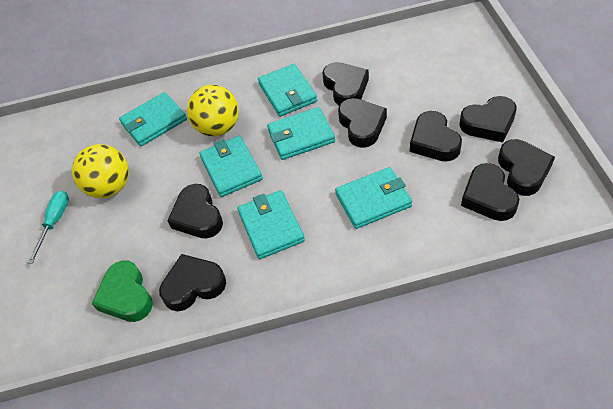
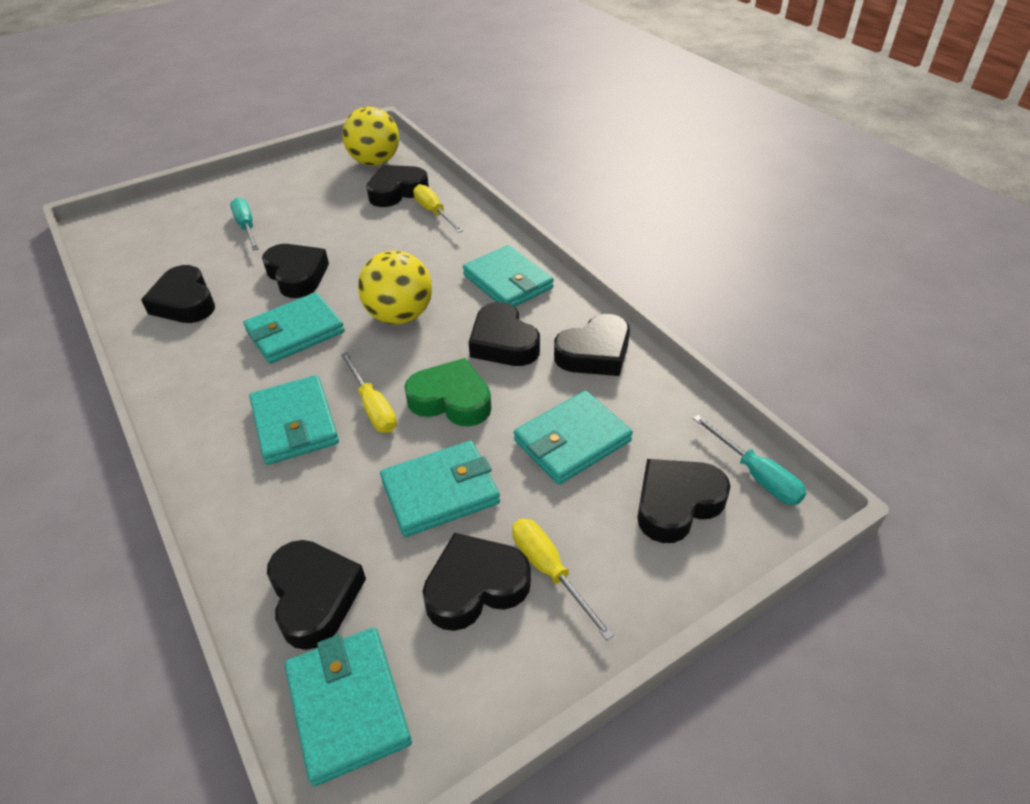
turquoise screwdriver: 1 -> 2
yellow screwdriver: 0 -> 3

